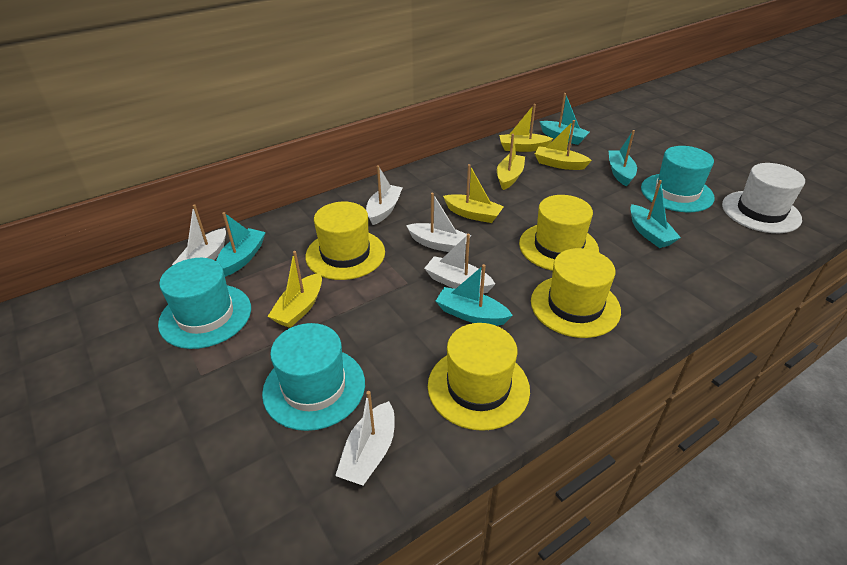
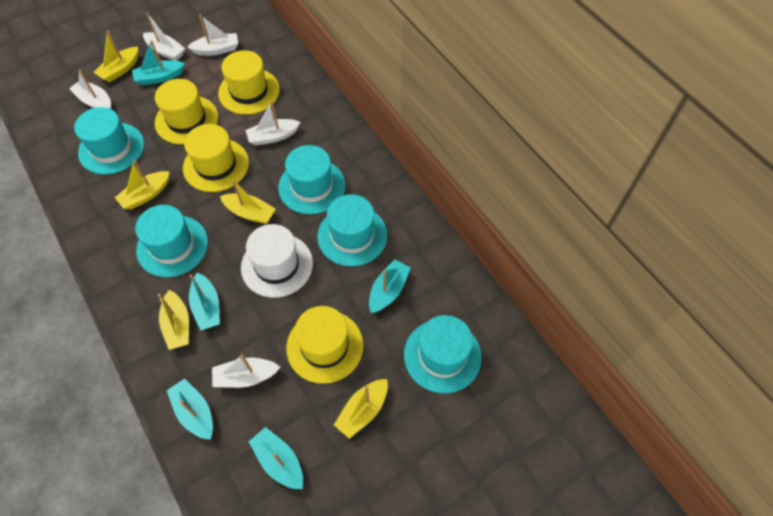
turquoise hat: 3 -> 5

